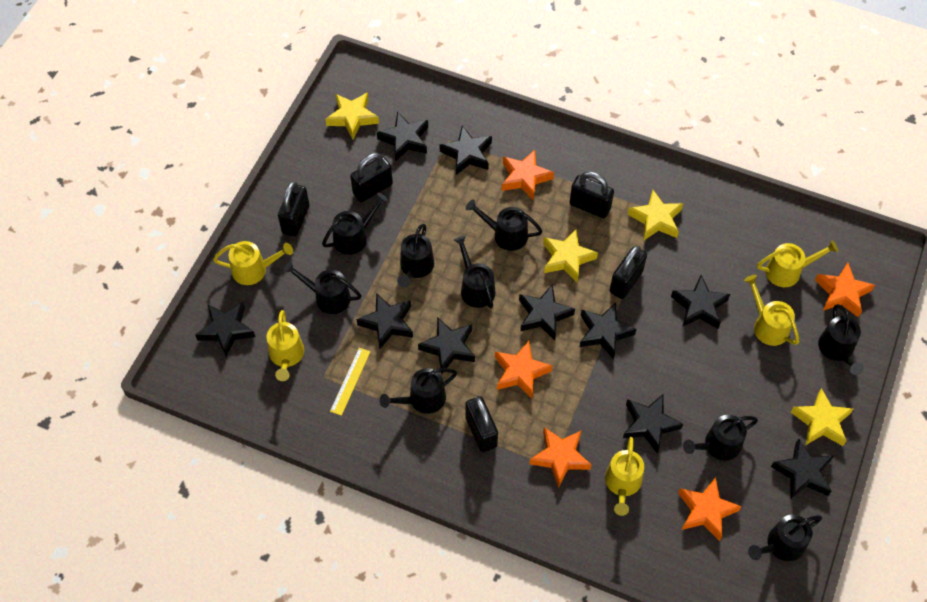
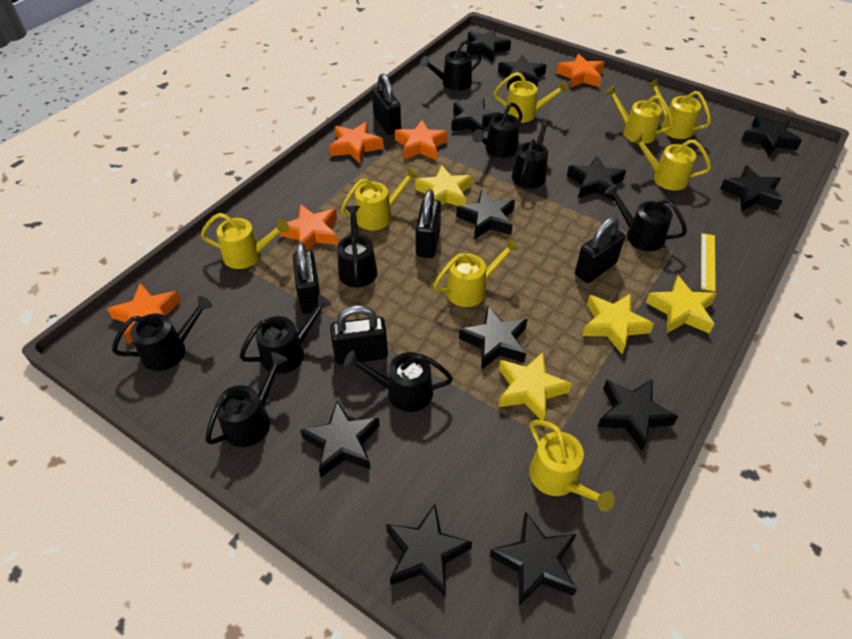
black star: 10 -> 12
yellow watering can: 5 -> 8

